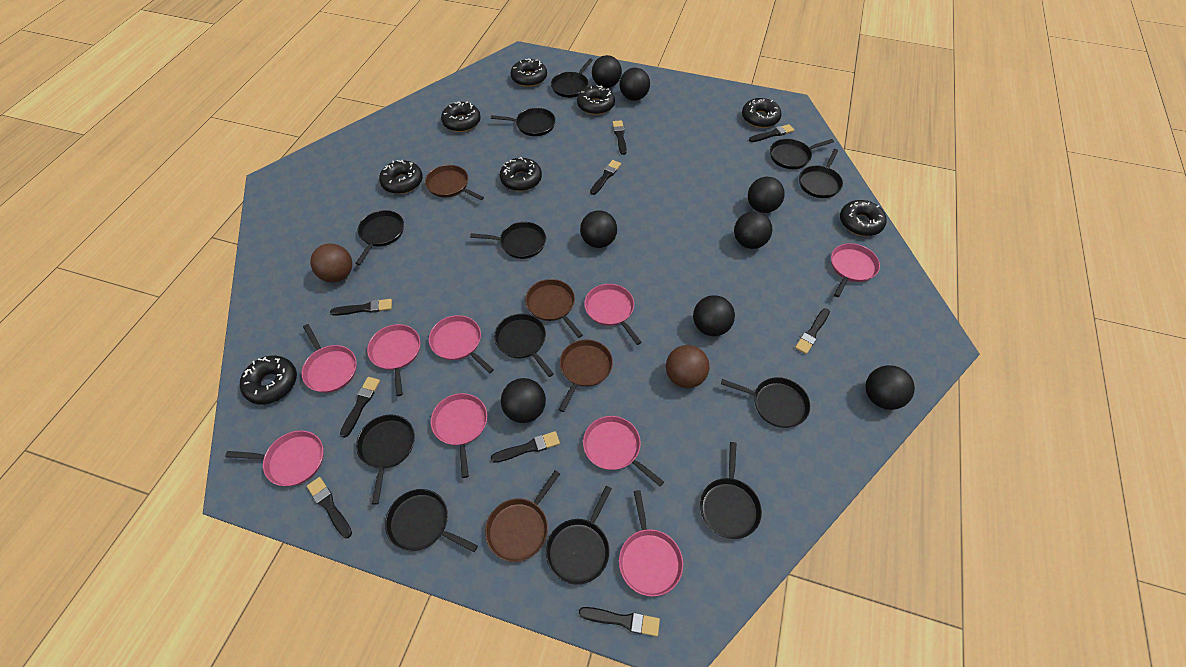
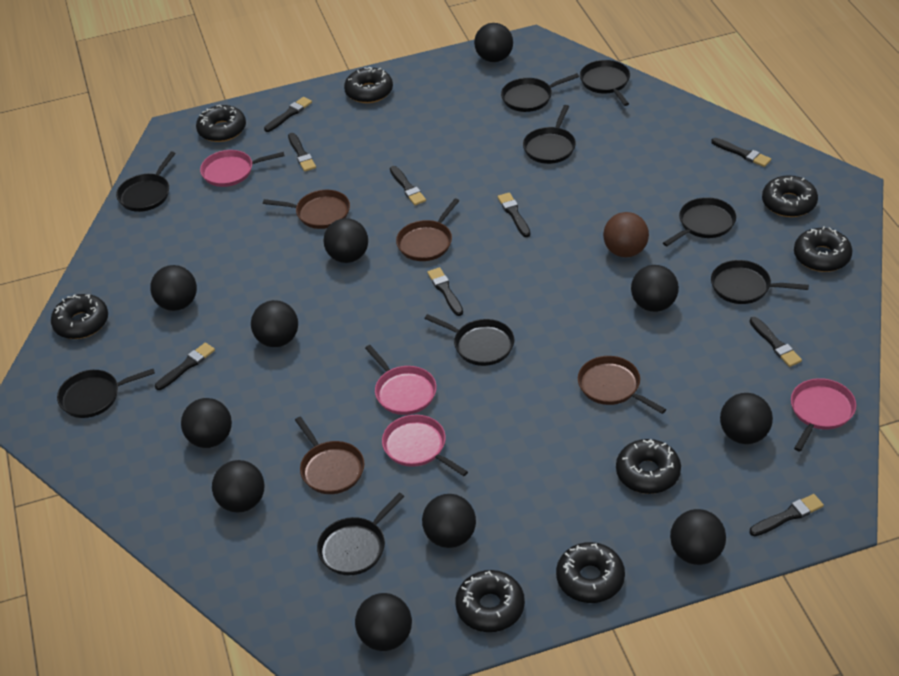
black ball: 8 -> 11
black pan: 12 -> 9
brown ball: 2 -> 1
pink pan: 9 -> 4

